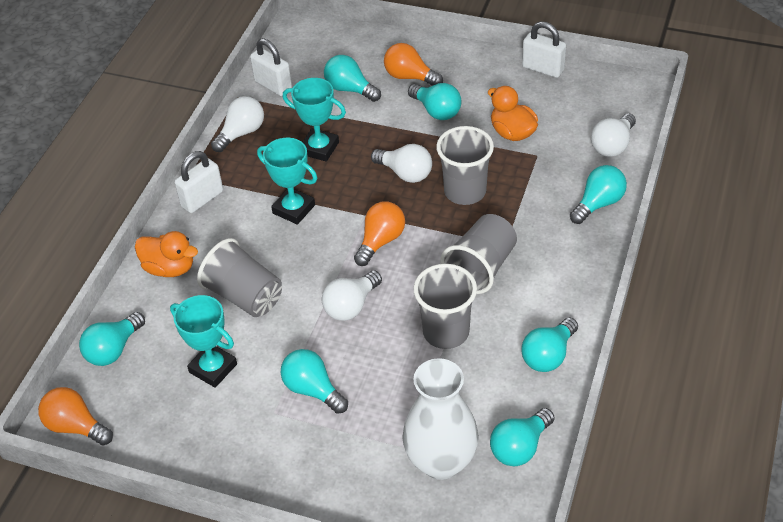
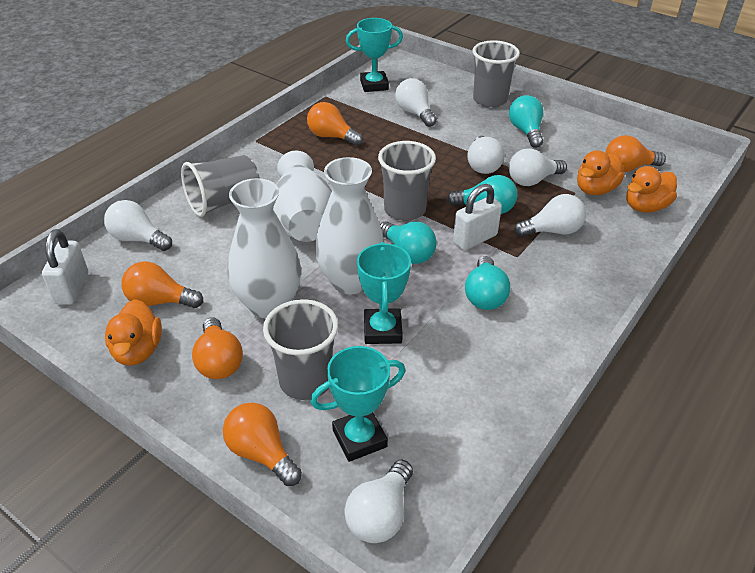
orange duck: 2 -> 3
orange light bulb: 3 -> 5
turquoise light bulb: 7 -> 4
white light bulb: 4 -> 6
white padlock: 3 -> 2
white vase: 1 -> 3

